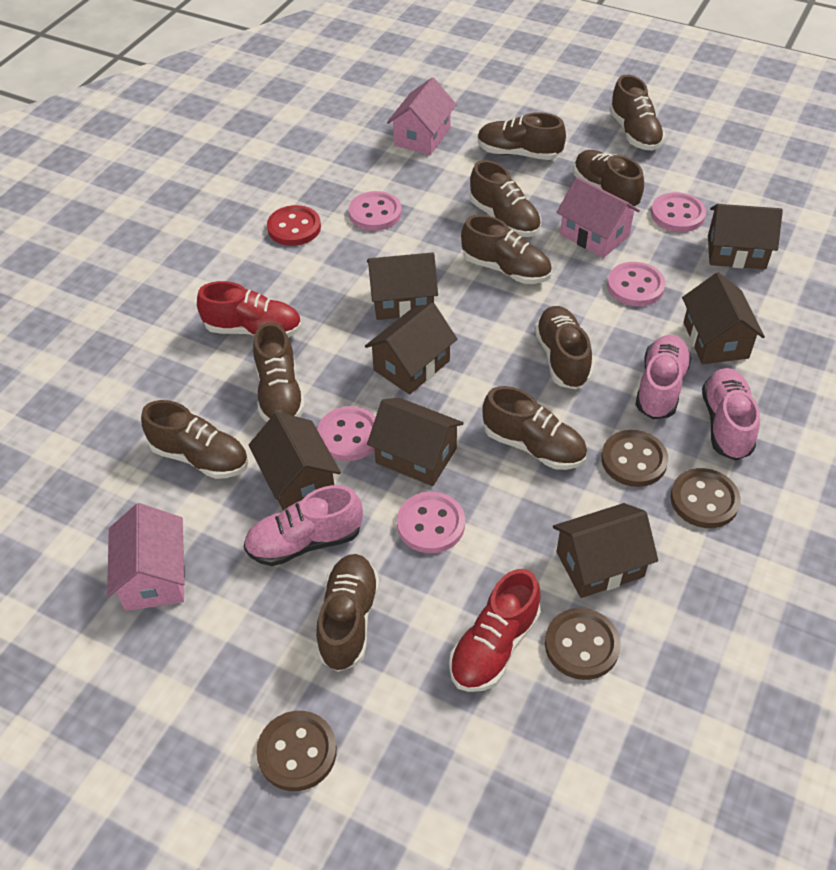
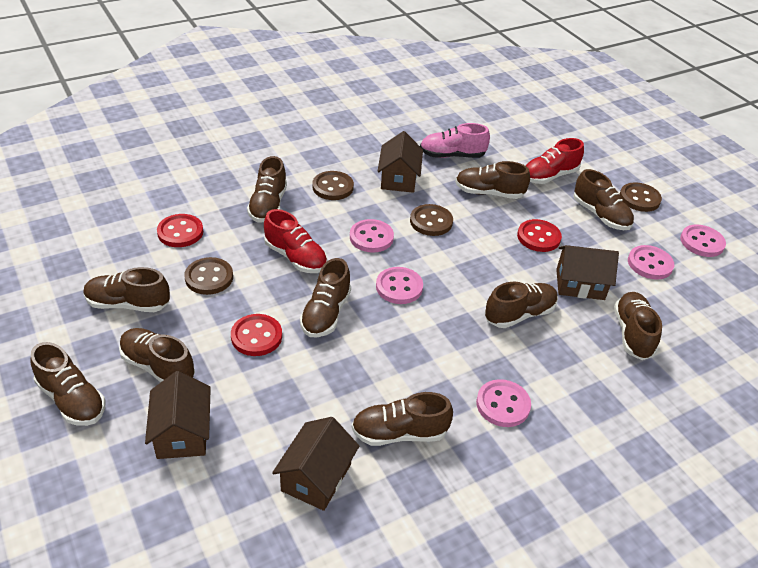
brown house: 7 -> 4
pink house: 3 -> 0
pink shoe: 3 -> 1
red button: 1 -> 3

